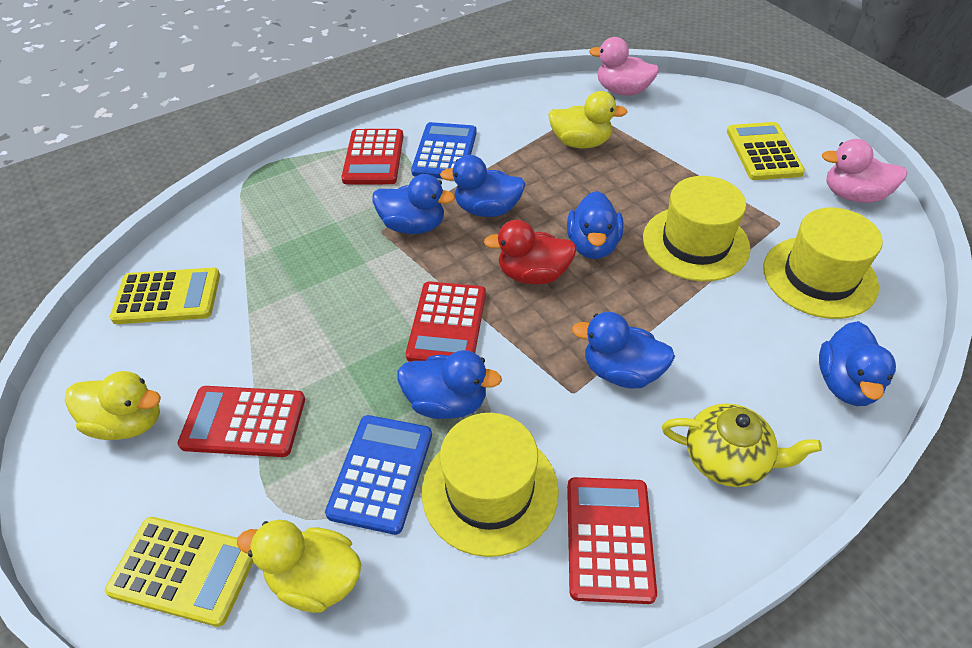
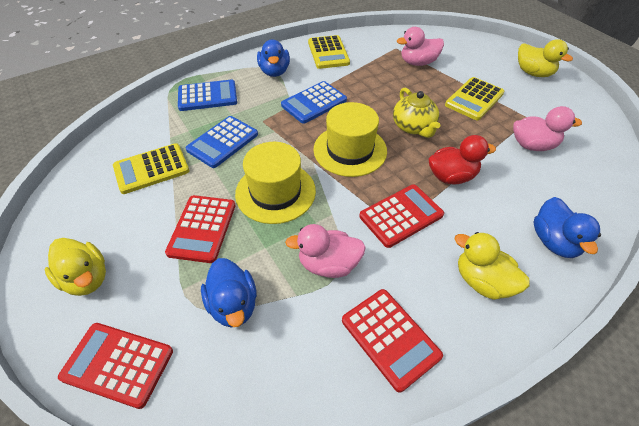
blue calculator: 2 -> 3
blue duck: 6 -> 3
pink duck: 2 -> 3
yellow hat: 3 -> 2

